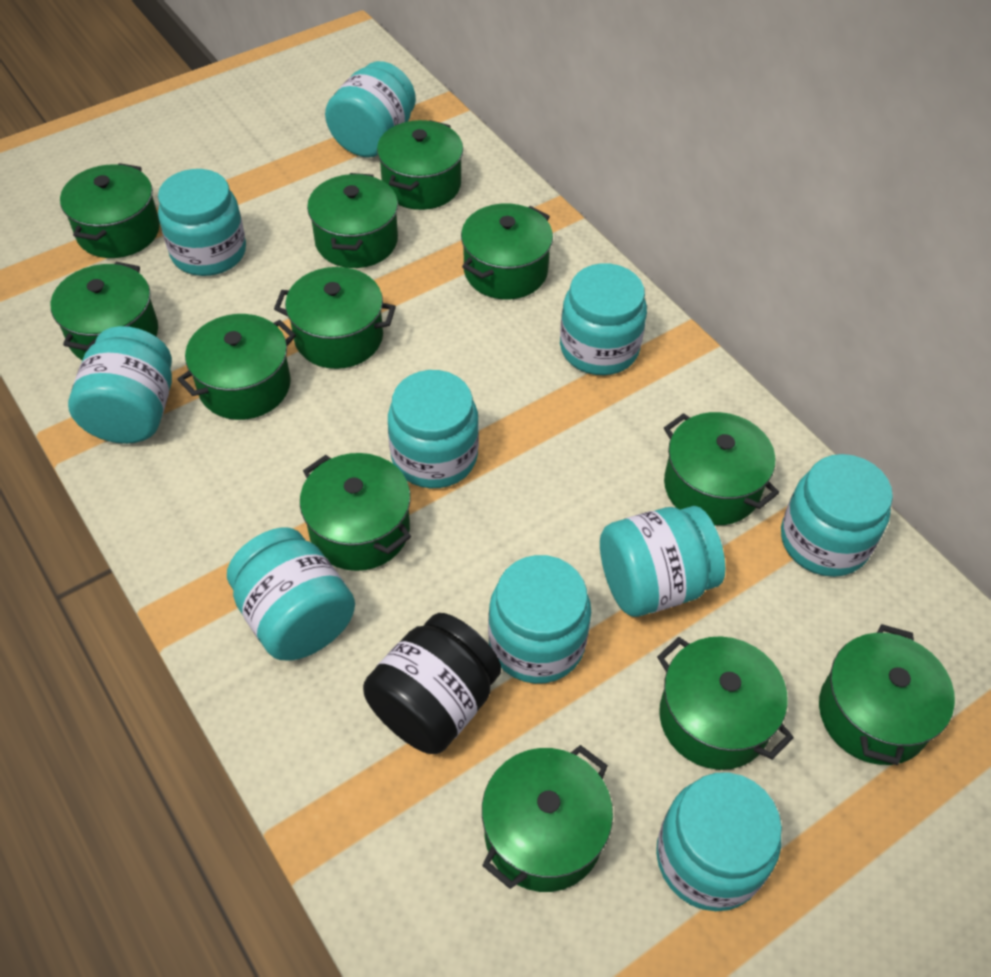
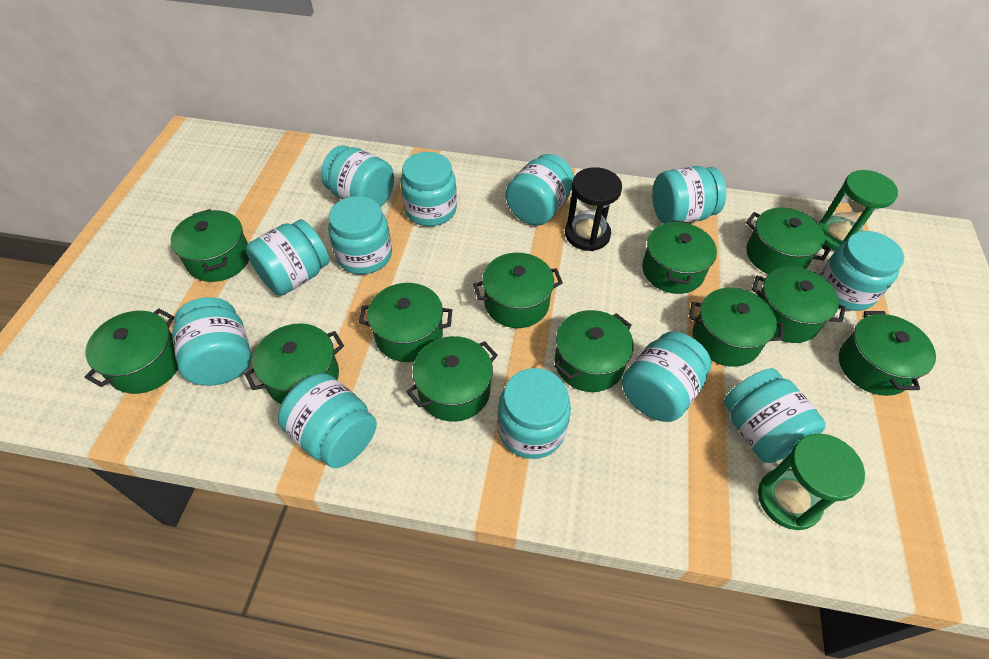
black hourglass: 0 -> 1
black jar: 1 -> 0
green hourglass: 0 -> 2
turquoise jar: 10 -> 12

